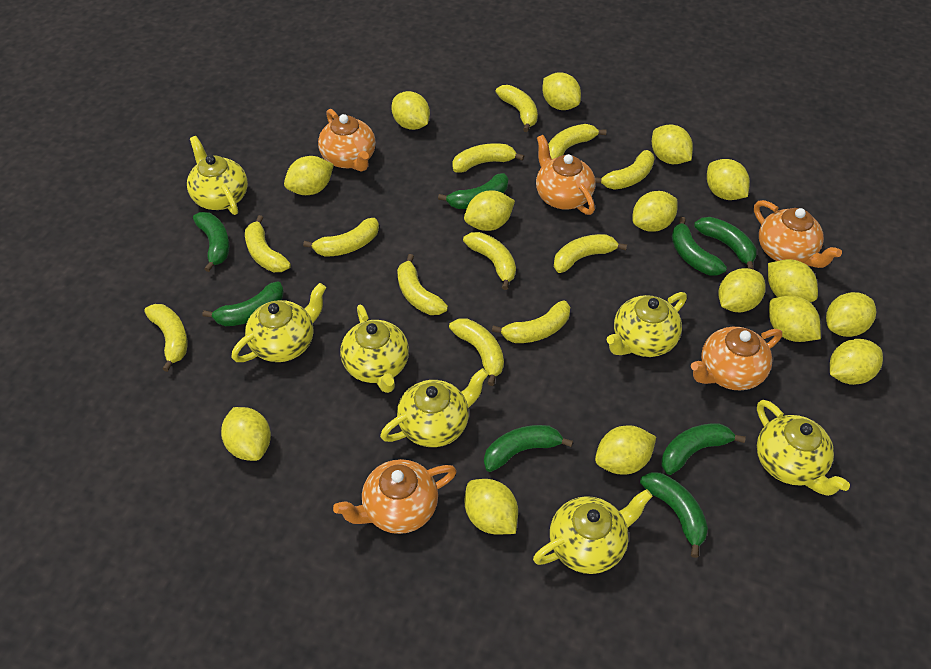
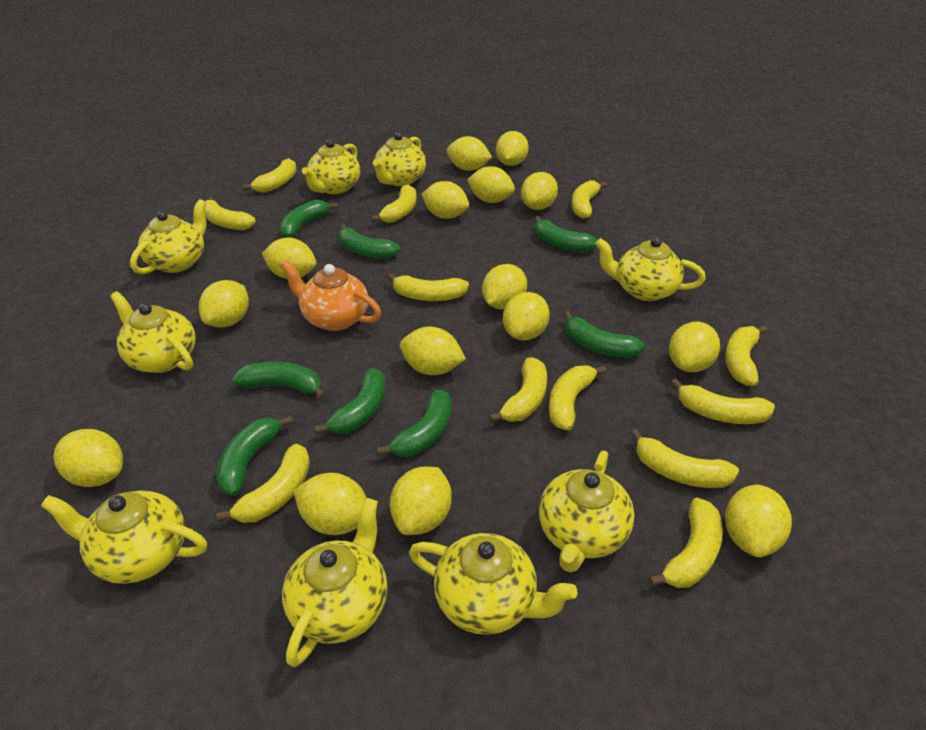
orange teapot: 5 -> 1
yellow teapot: 7 -> 9

